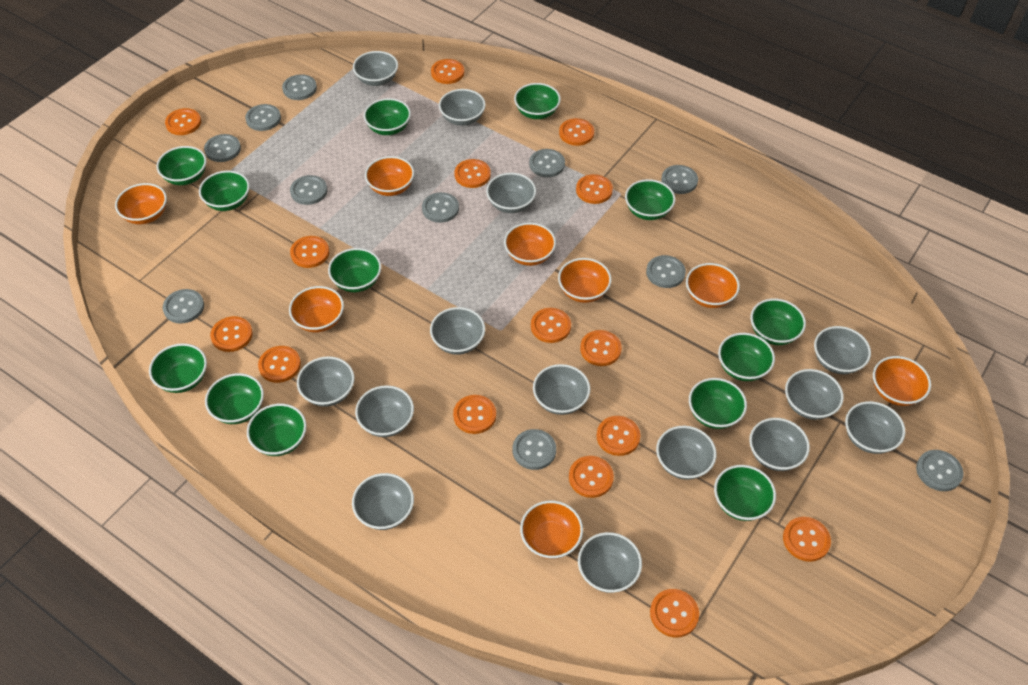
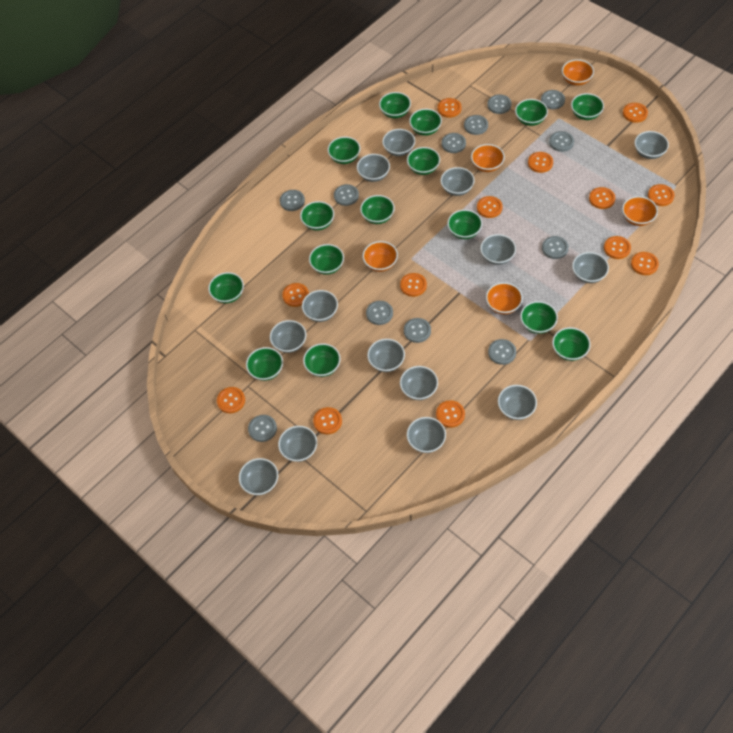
green bowl: 13 -> 15
grey button: 11 -> 12
orange bowl: 8 -> 5
orange button: 15 -> 13

